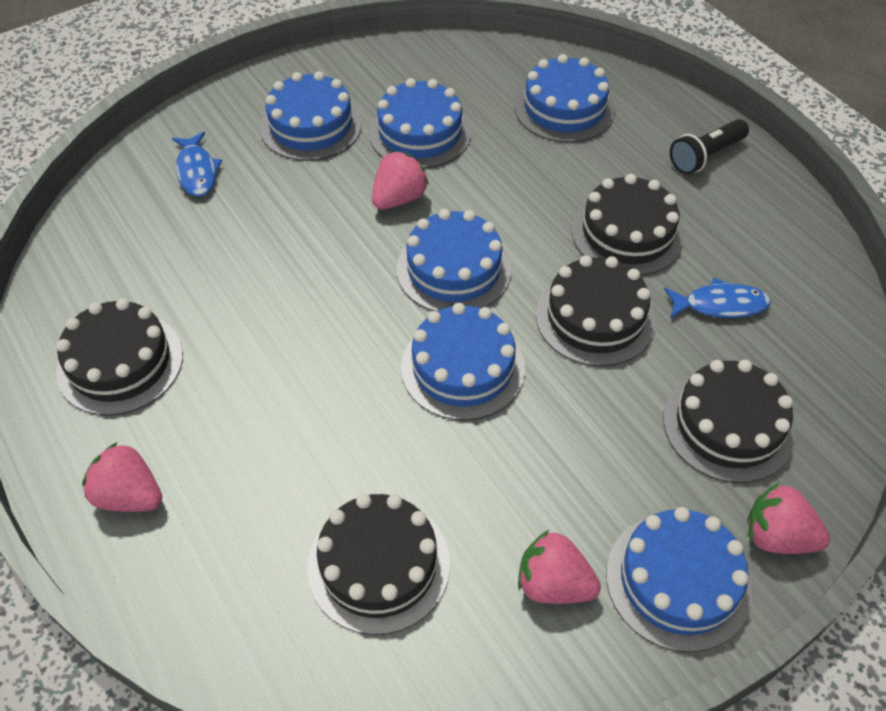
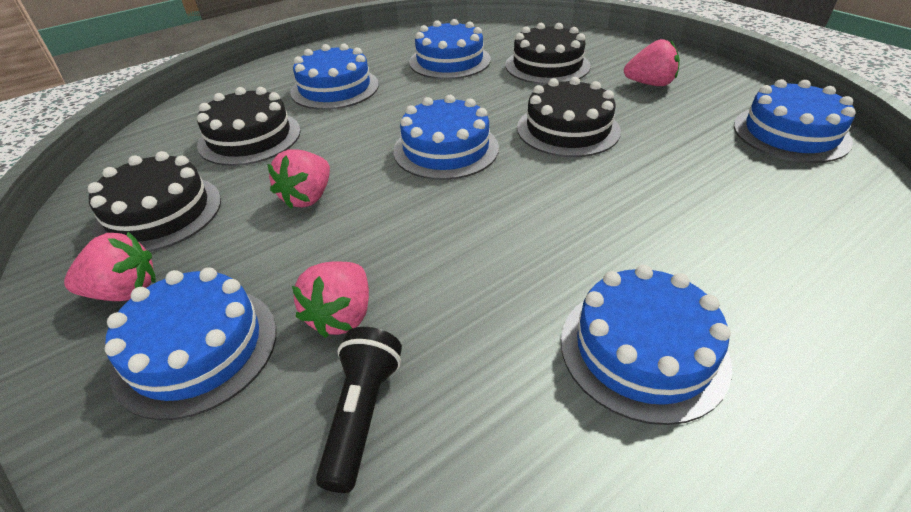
black cake: 5 -> 4
blue fish: 2 -> 0

